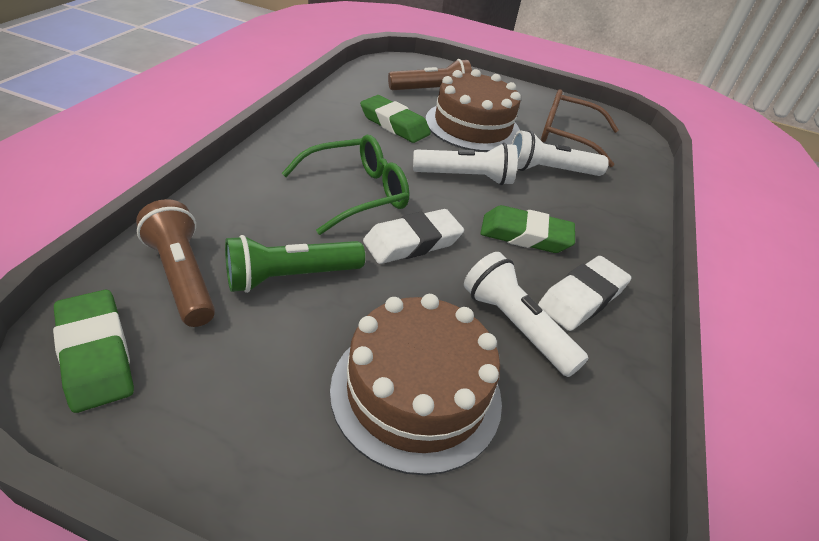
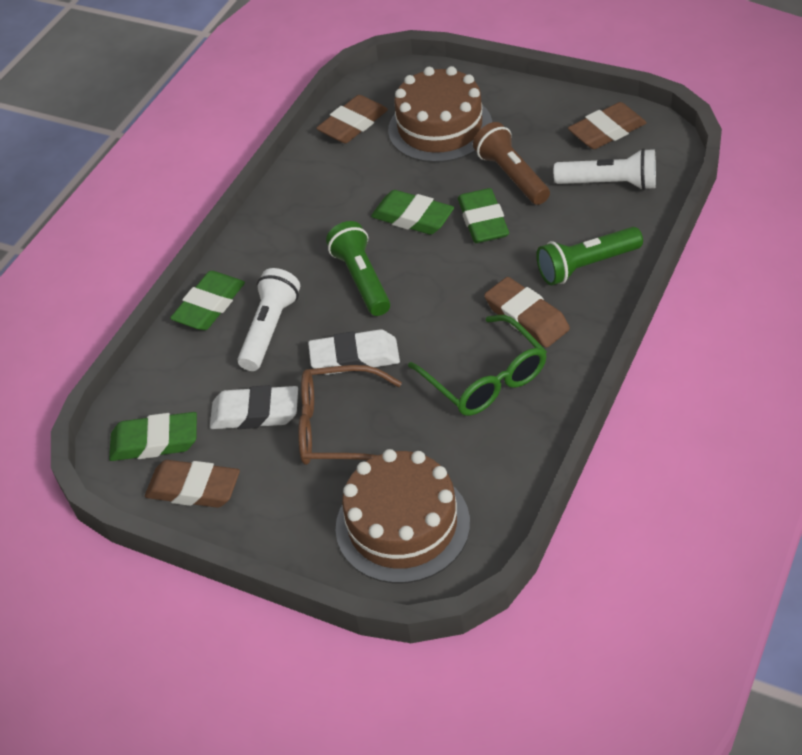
brown eraser: 0 -> 4
brown flashlight: 2 -> 1
green eraser: 3 -> 4
green flashlight: 1 -> 2
white flashlight: 3 -> 2

